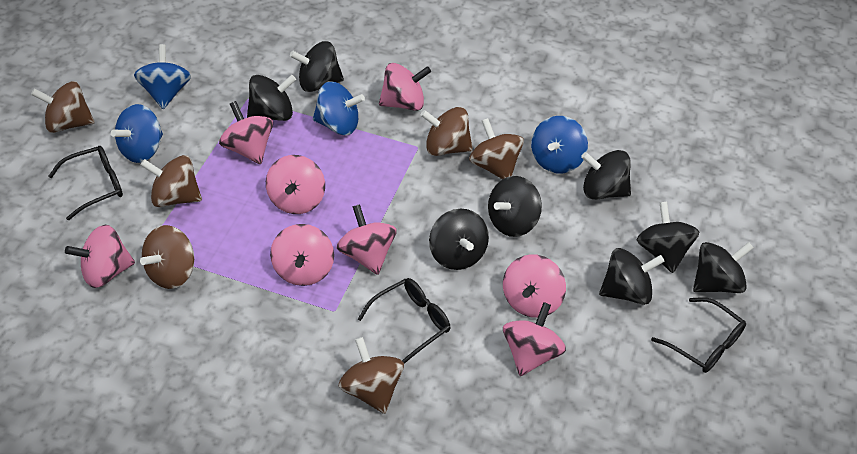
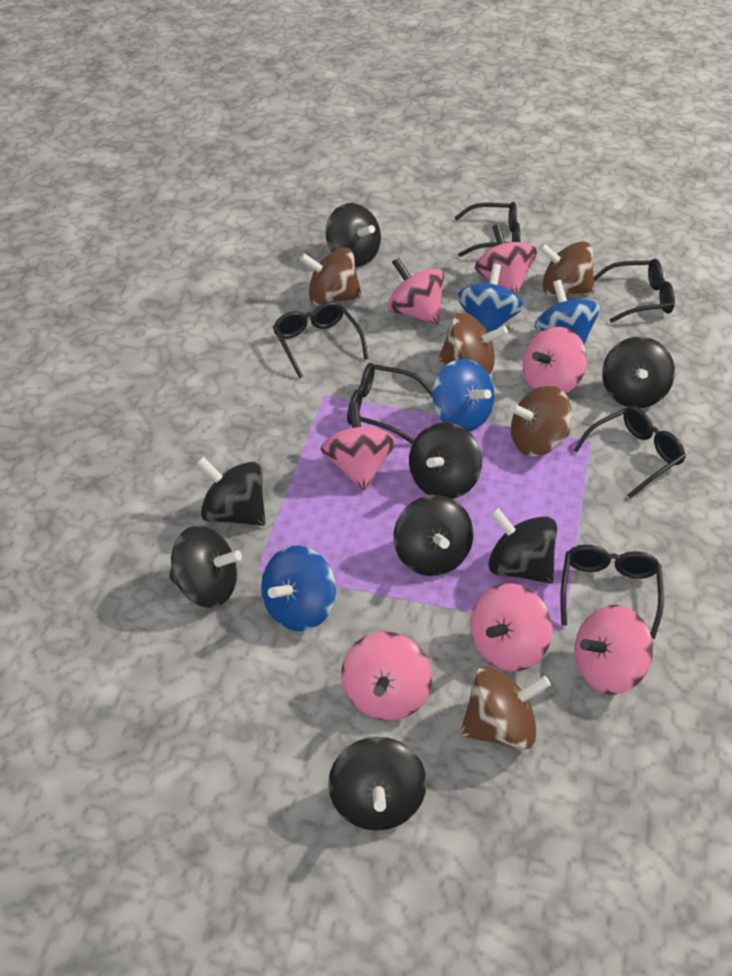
black glasses: 3 -> 6
brown spinning top: 6 -> 5
pink spinning top: 8 -> 7

